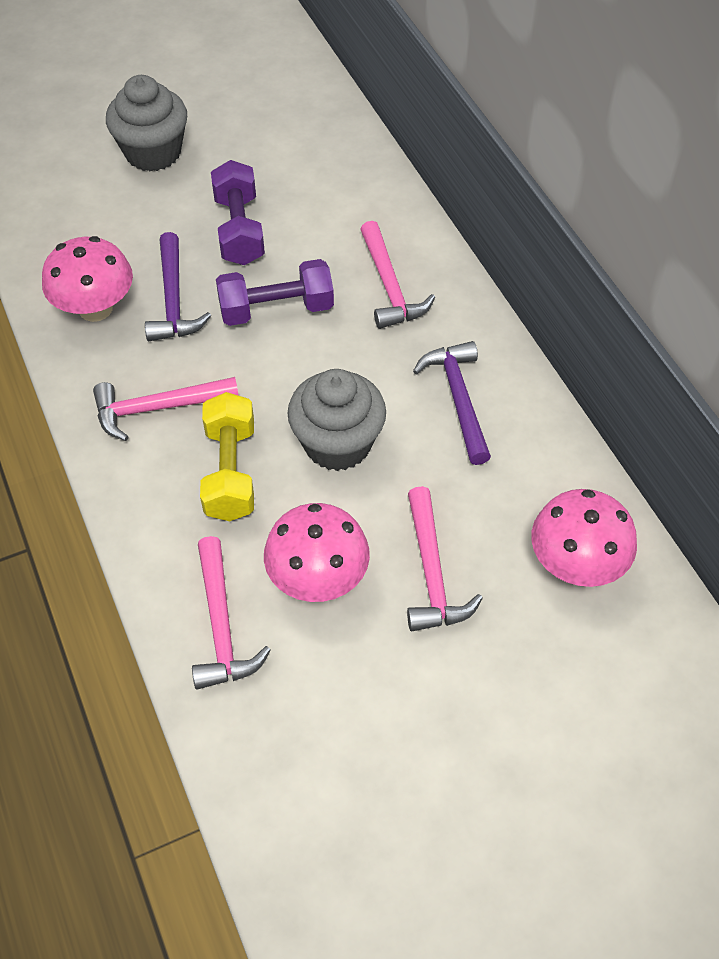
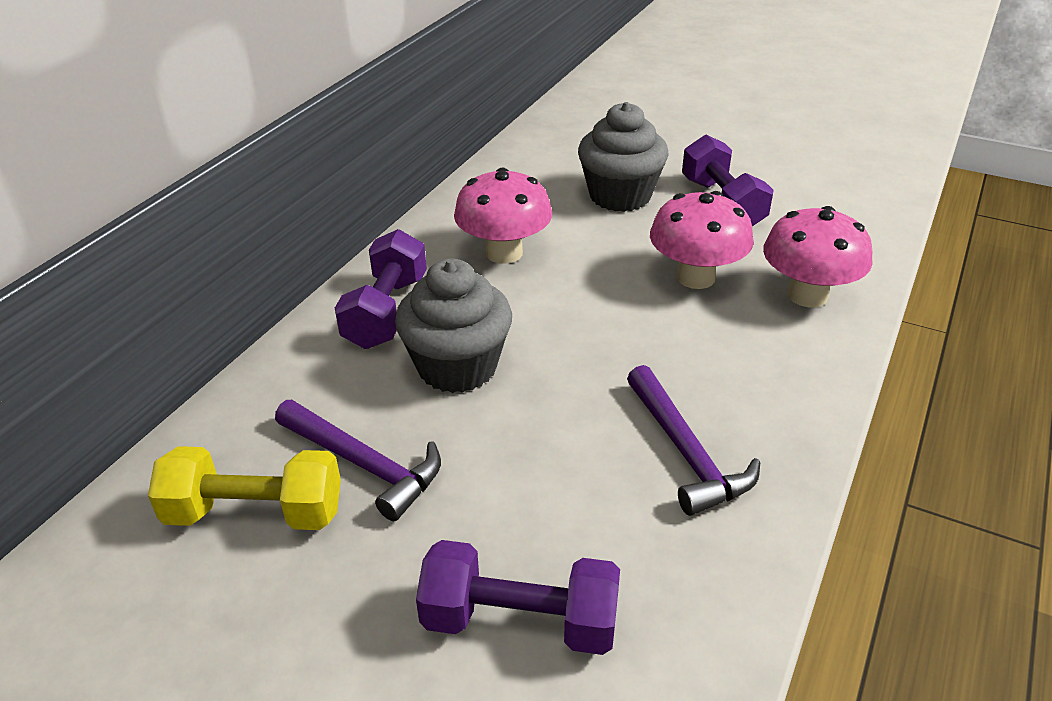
pink hammer: 4 -> 0
purple dumbbell: 2 -> 3

